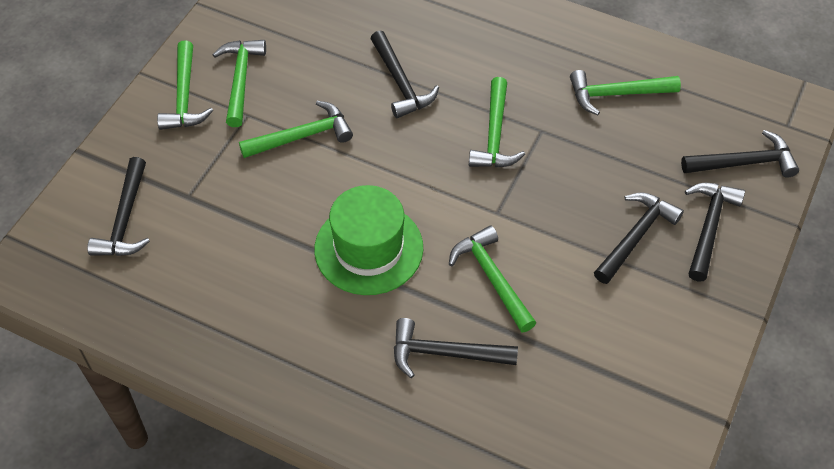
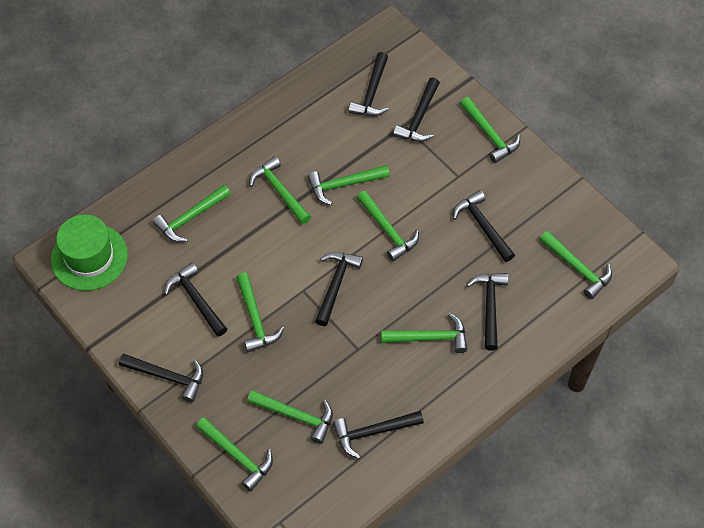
black hammer: 6 -> 8
green hammer: 6 -> 10

